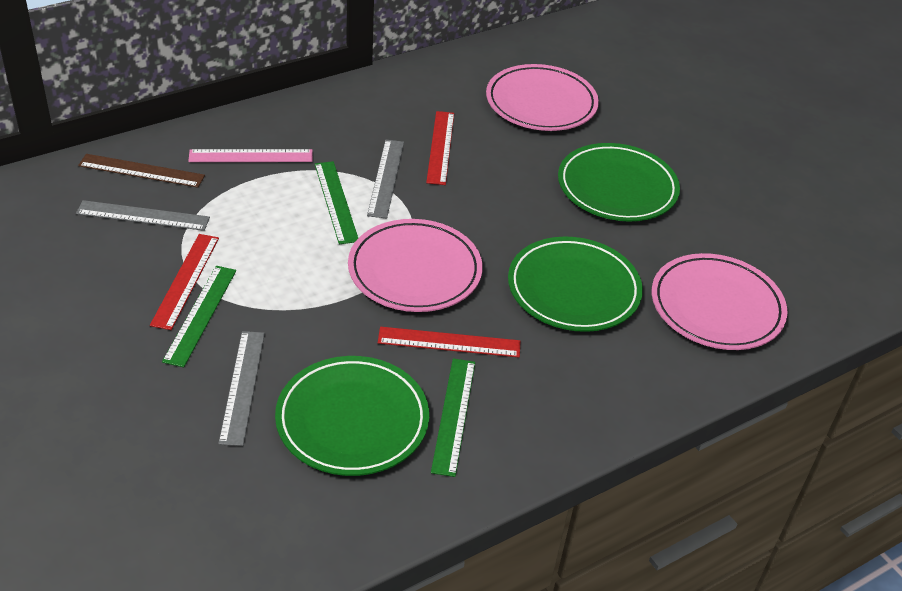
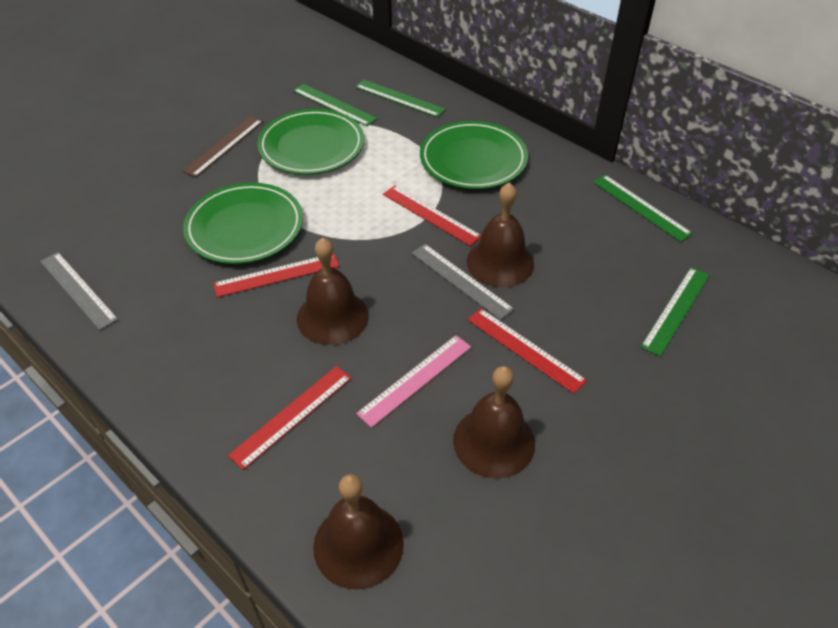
brown bell: 0 -> 4
green ruler: 3 -> 4
grey ruler: 3 -> 2
pink plate: 3 -> 0
red ruler: 3 -> 4

